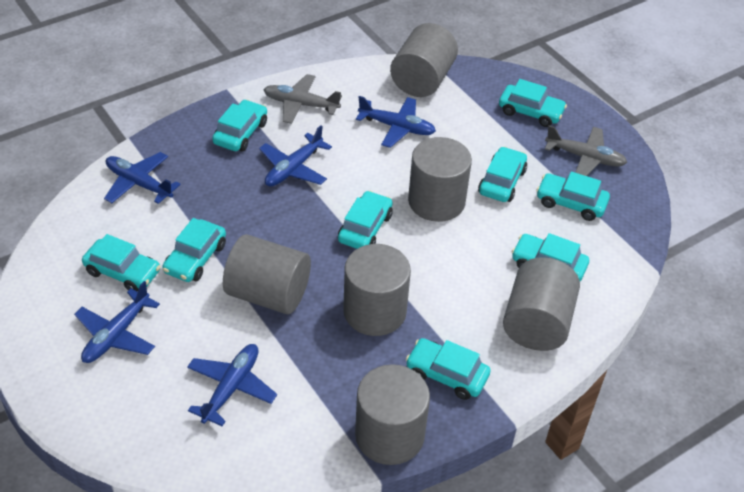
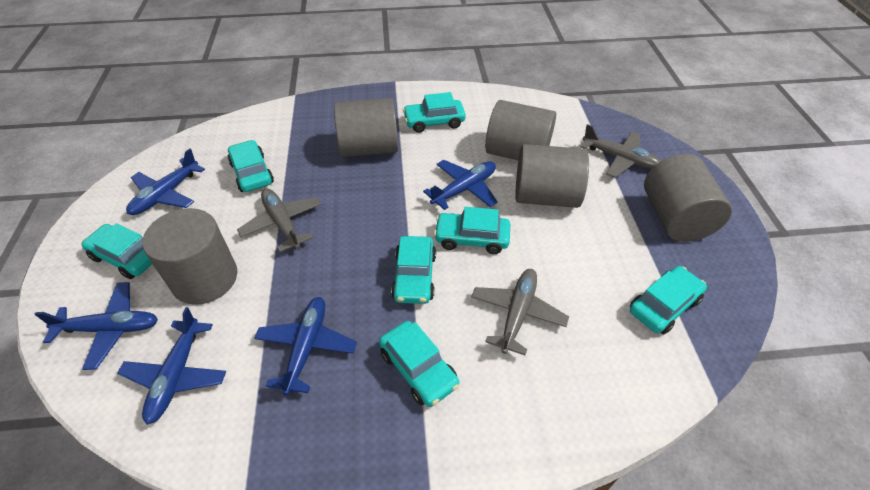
grey cylinder: 6 -> 5
grey plane: 2 -> 3
turquoise car: 9 -> 7

